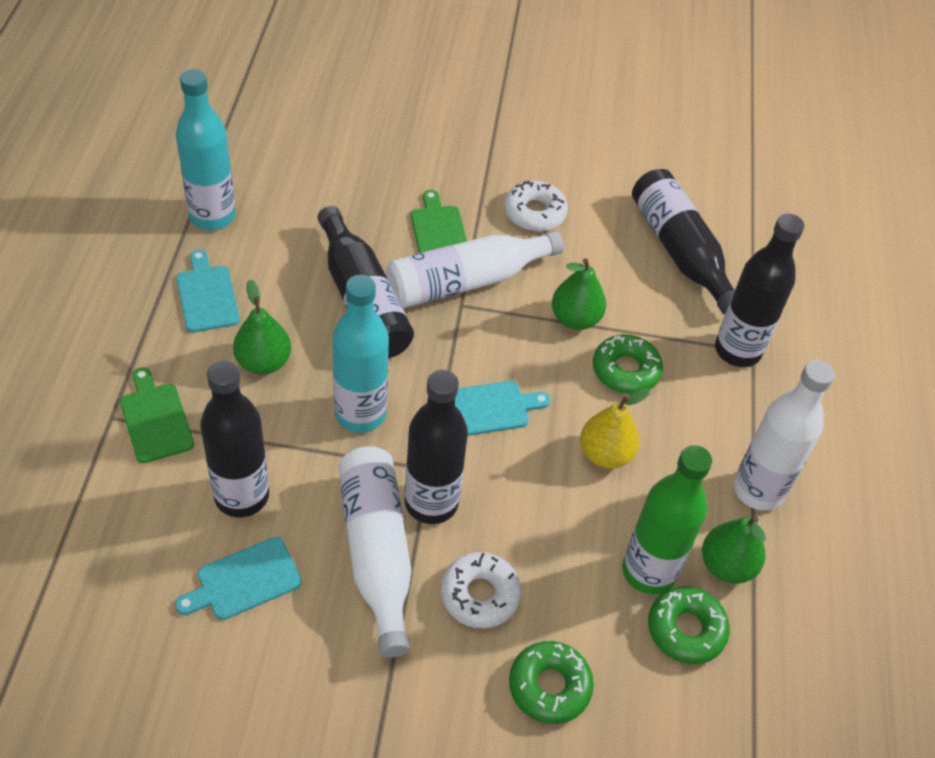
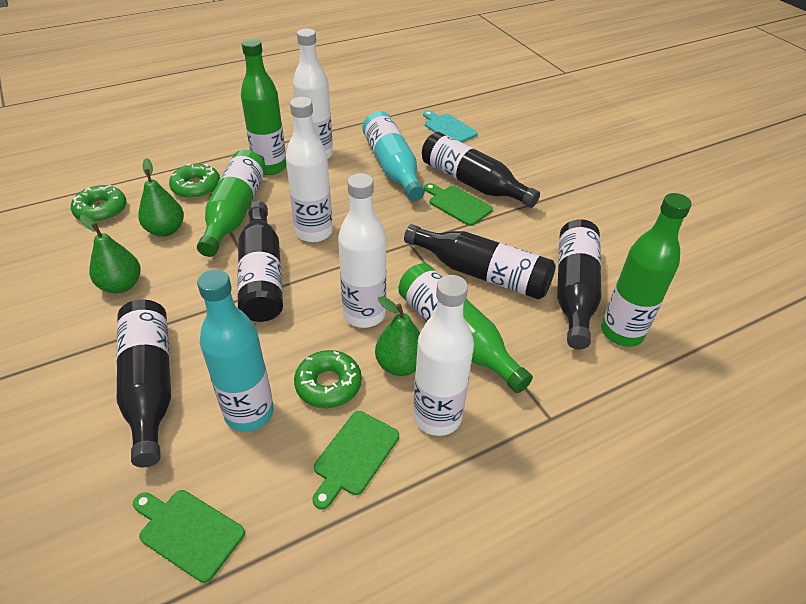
green bottle: 1 -> 4
green cutting board: 2 -> 3
turquoise cutting board: 3 -> 1
white bottle: 3 -> 4
white donut: 2 -> 0
yellow pear: 1 -> 0

